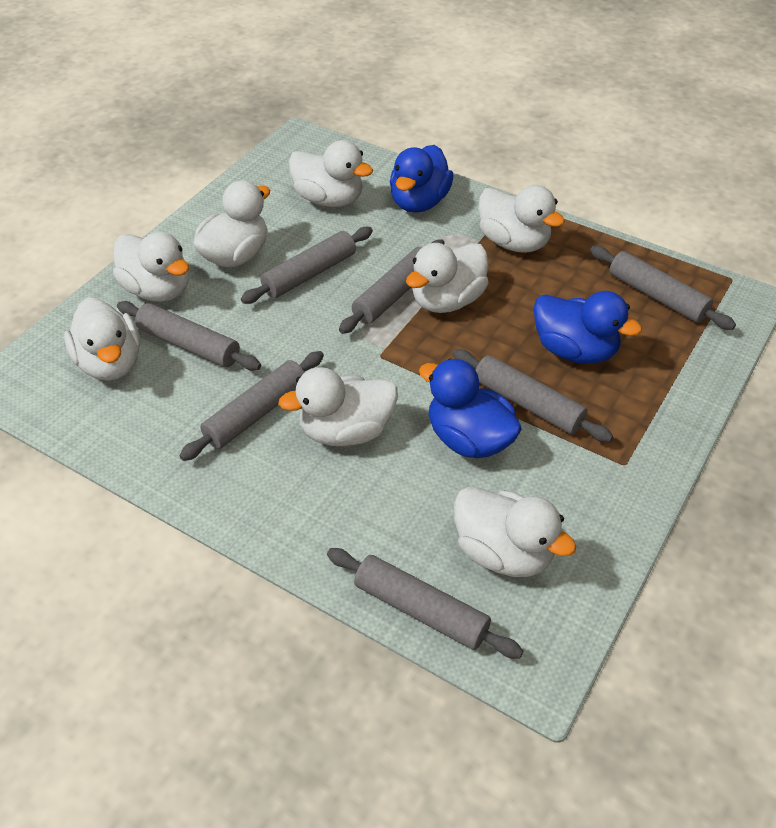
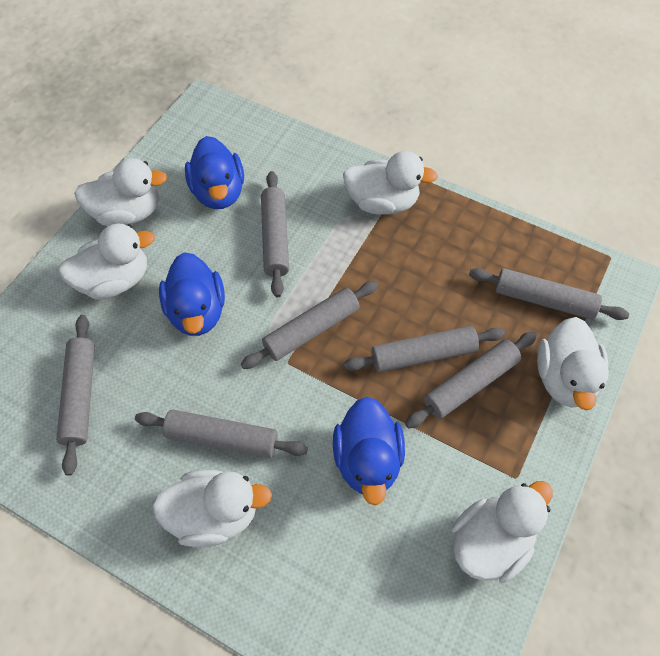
white duck: 8 -> 6

